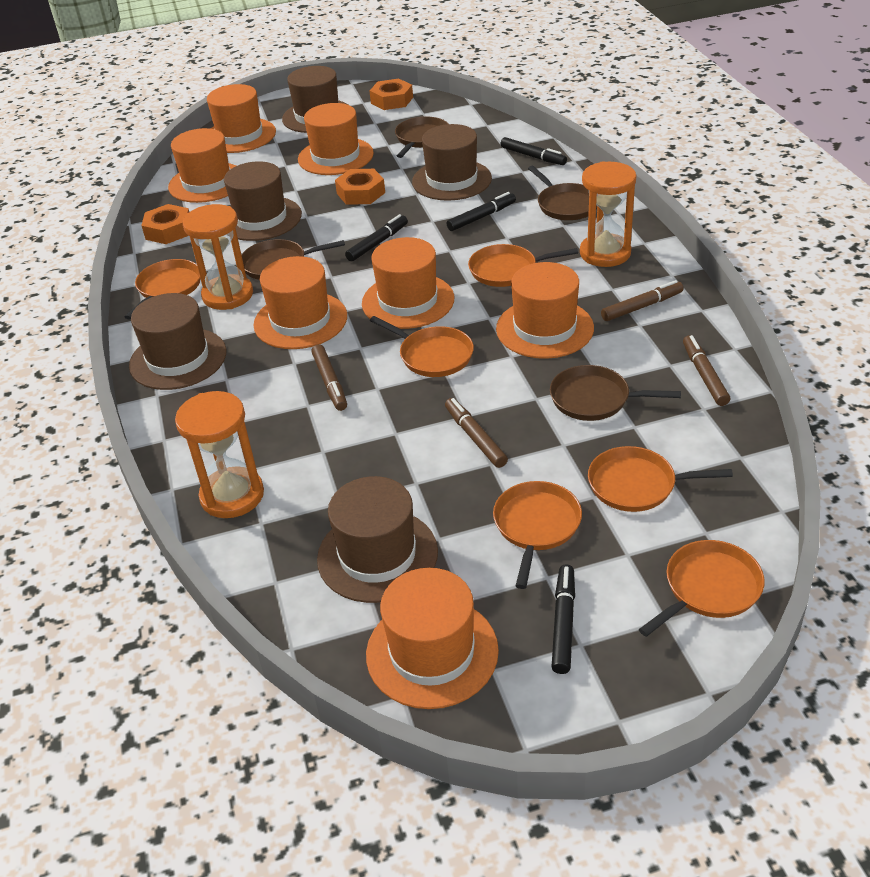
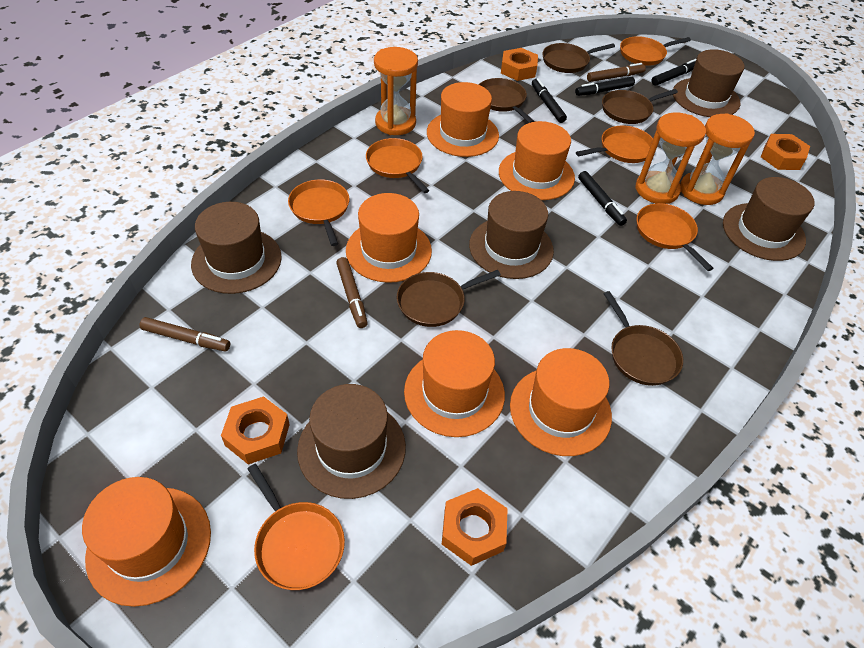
brown marker: 4 -> 3
brown pan: 4 -> 5
orange hat: 7 -> 6
orange nut: 3 -> 4

